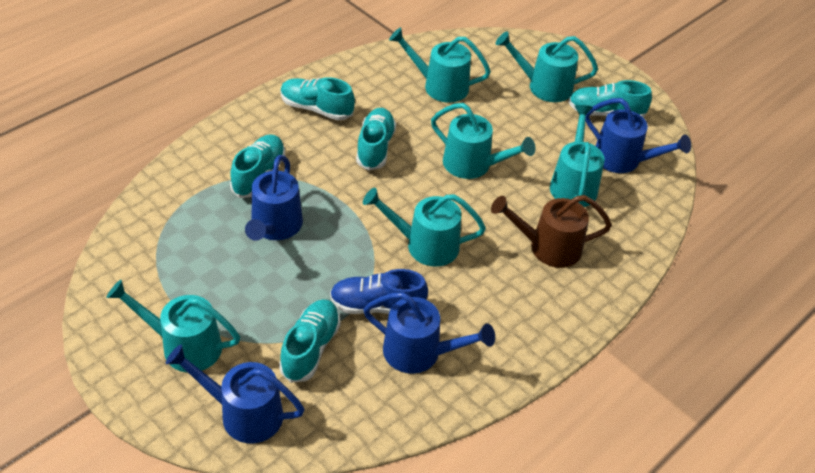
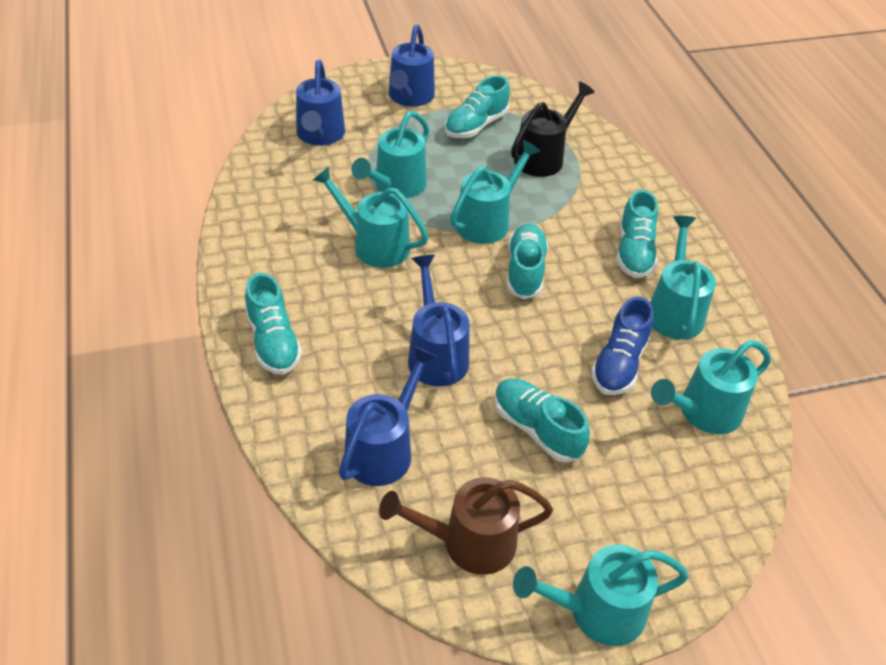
black watering can: 0 -> 1

